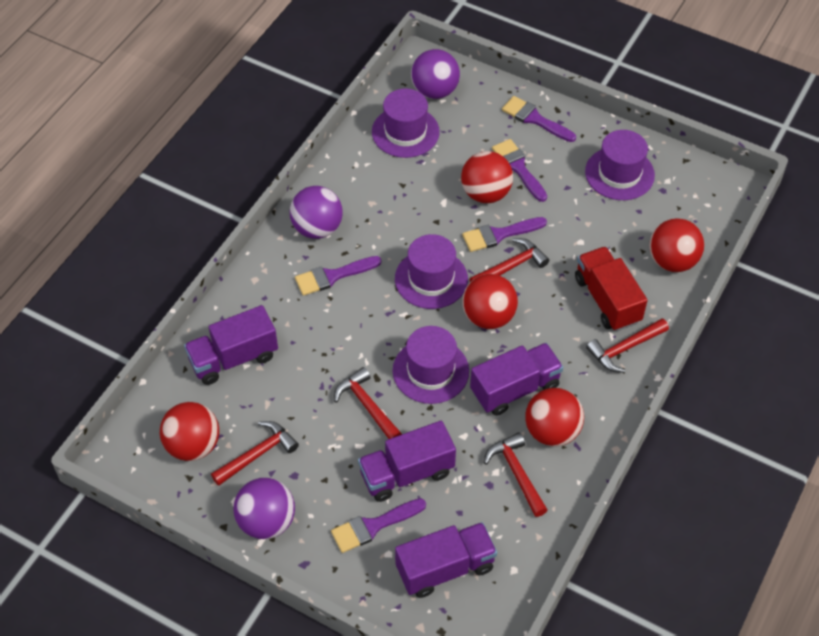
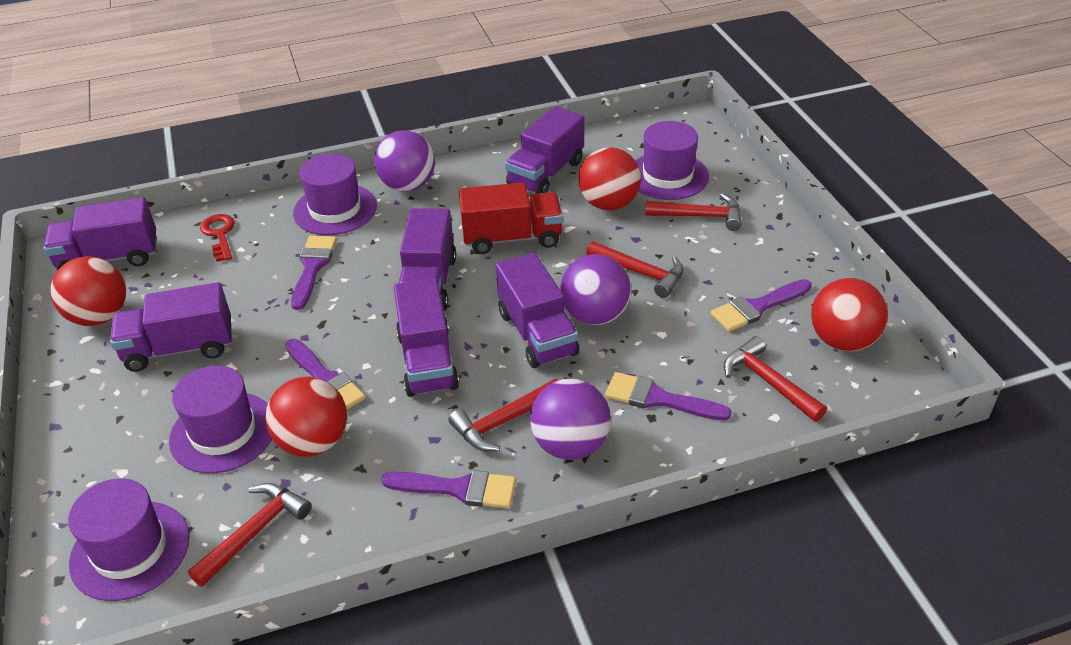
purple truck: 4 -> 6
red ball: 5 -> 4
red key: 0 -> 1

